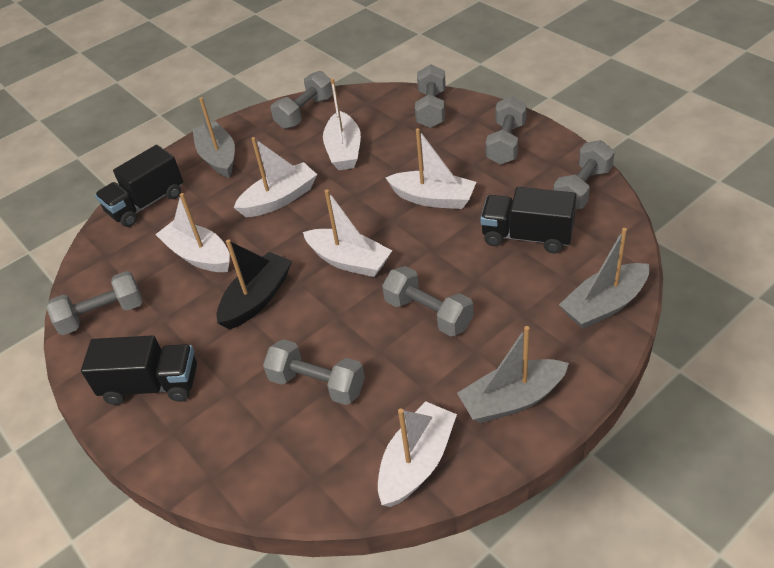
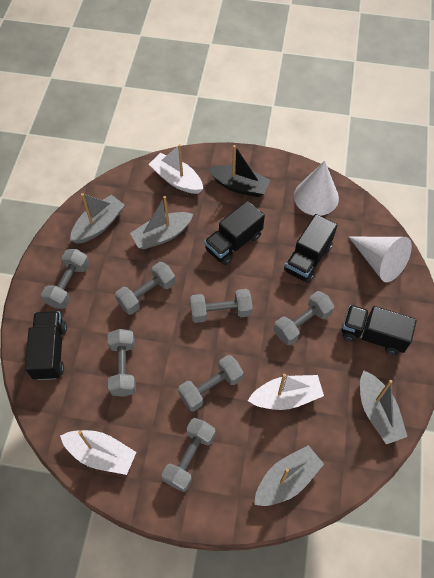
black truck: 3 -> 4
grey boat: 3 -> 4
white boat: 6 -> 3
white cone: 0 -> 2

